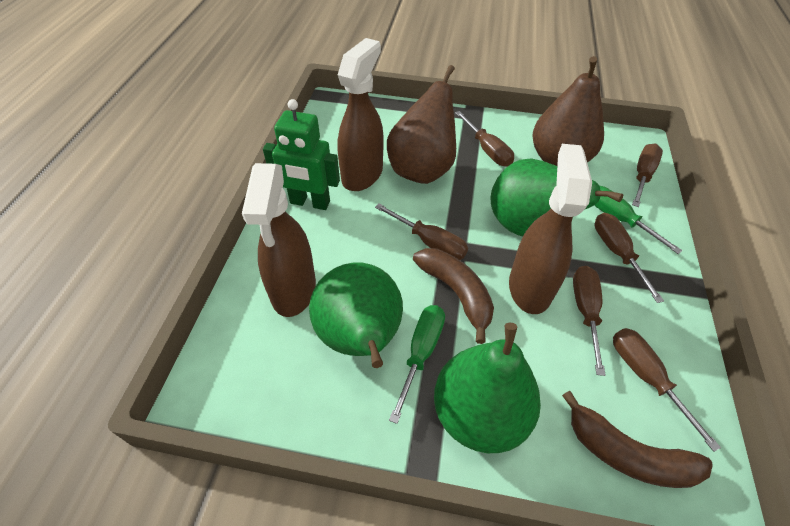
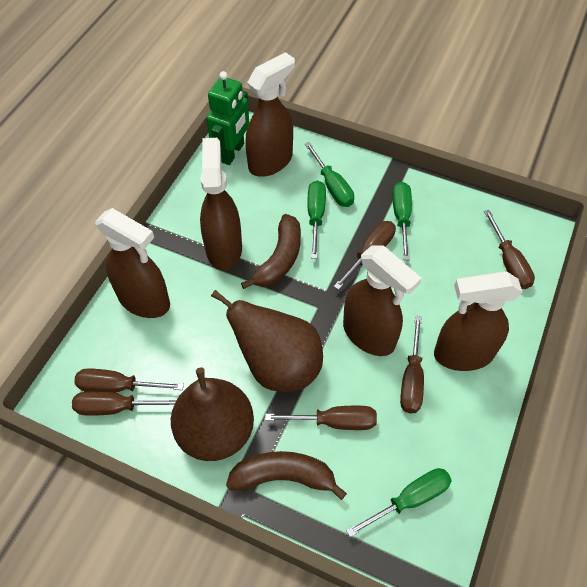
brown spray bottle: 3 -> 5
green pear: 3 -> 0
green screwdriver: 2 -> 4

